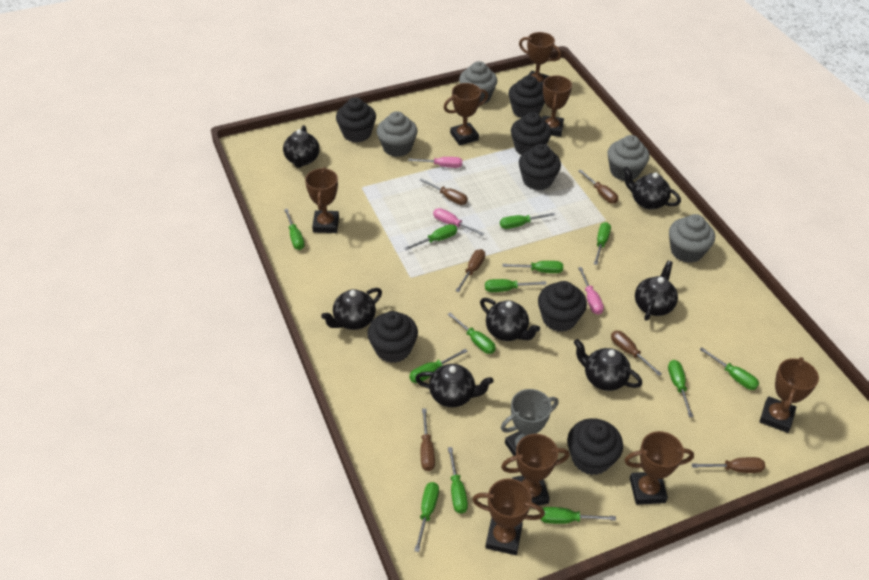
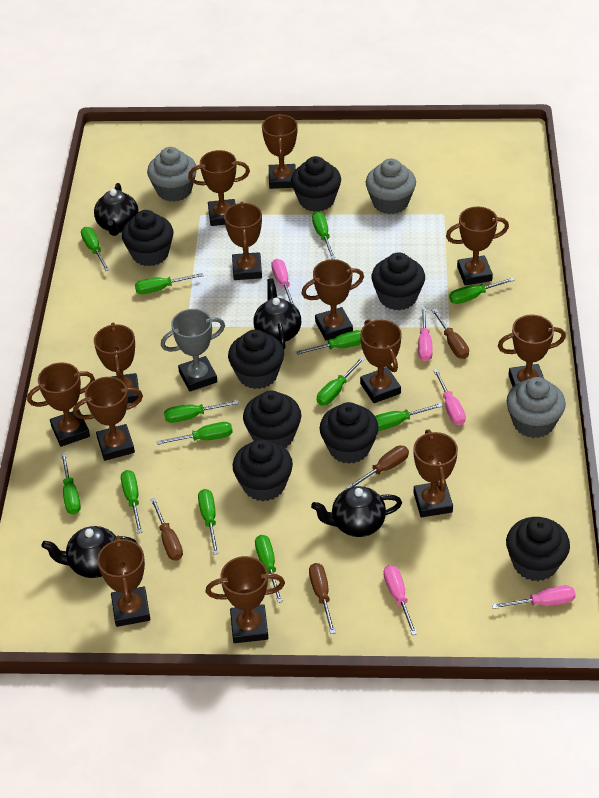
black cupcake: 7 -> 8
black teapot: 7 -> 4
brown screwdriver: 6 -> 4
brown trophy: 8 -> 13
grey cupcake: 4 -> 3
pink screwdriver: 3 -> 5

